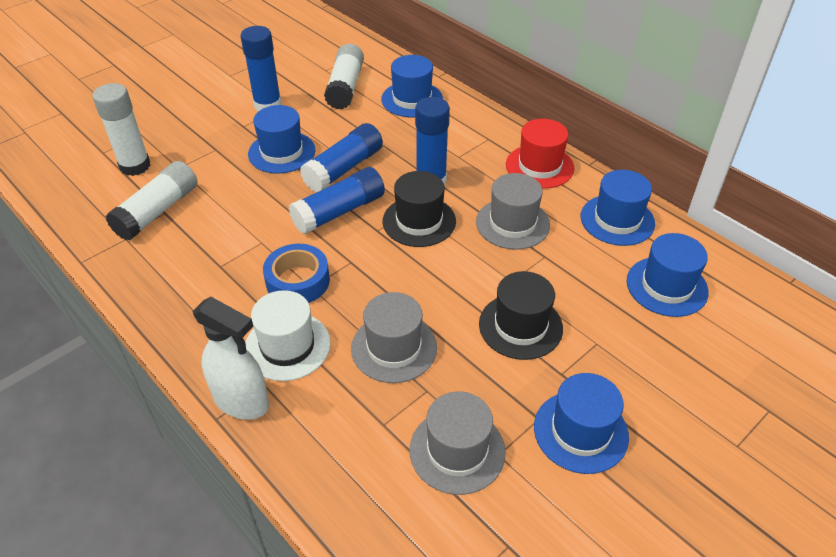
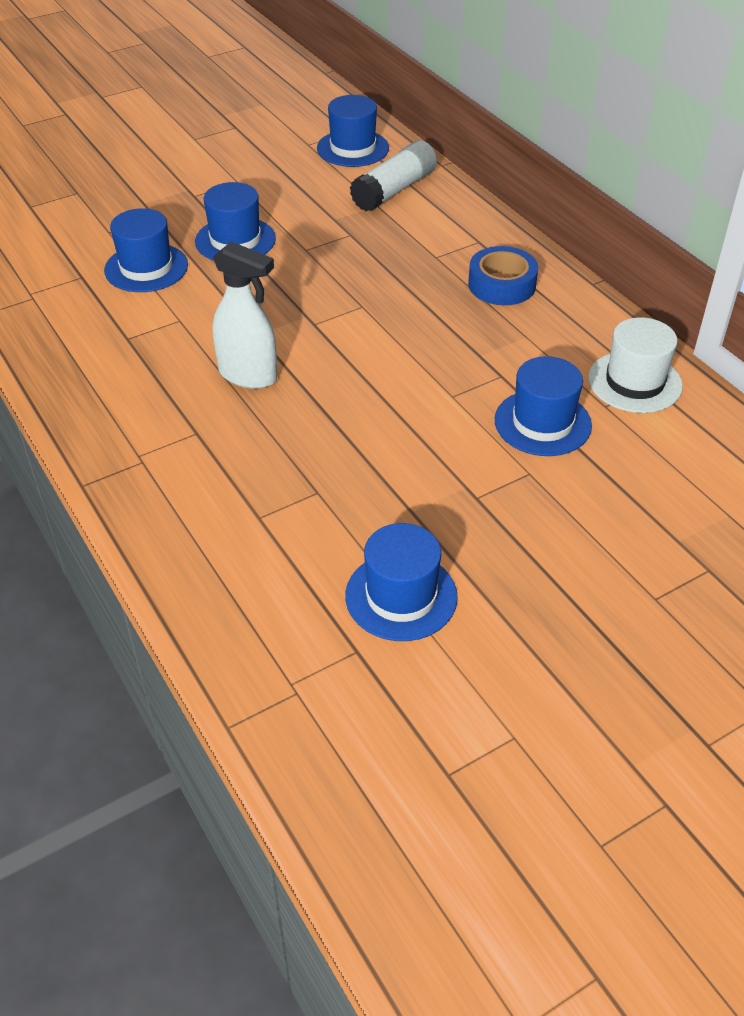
black hat: 2 -> 0
blue glue stick: 4 -> 0
grey hat: 3 -> 0
red hat: 1 -> 0
white glue stick: 3 -> 1

